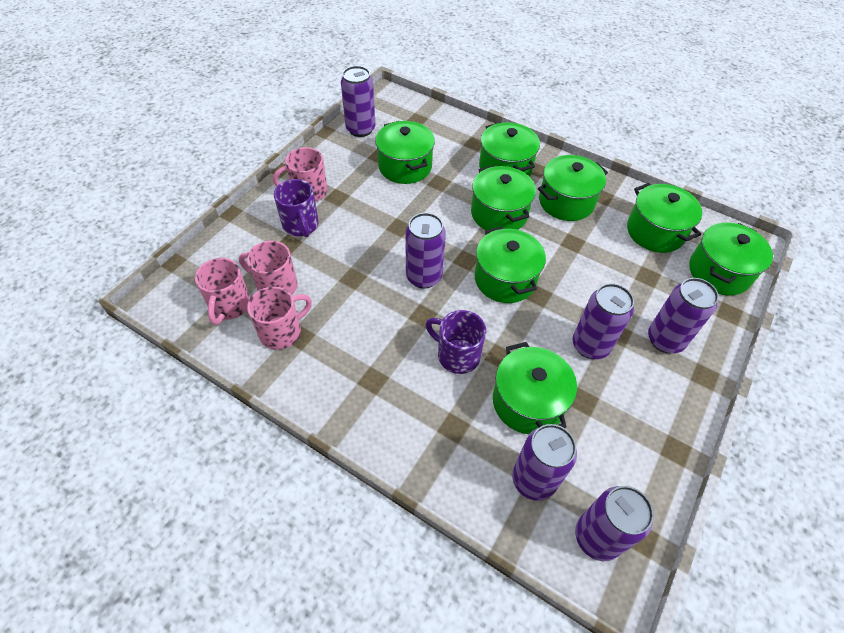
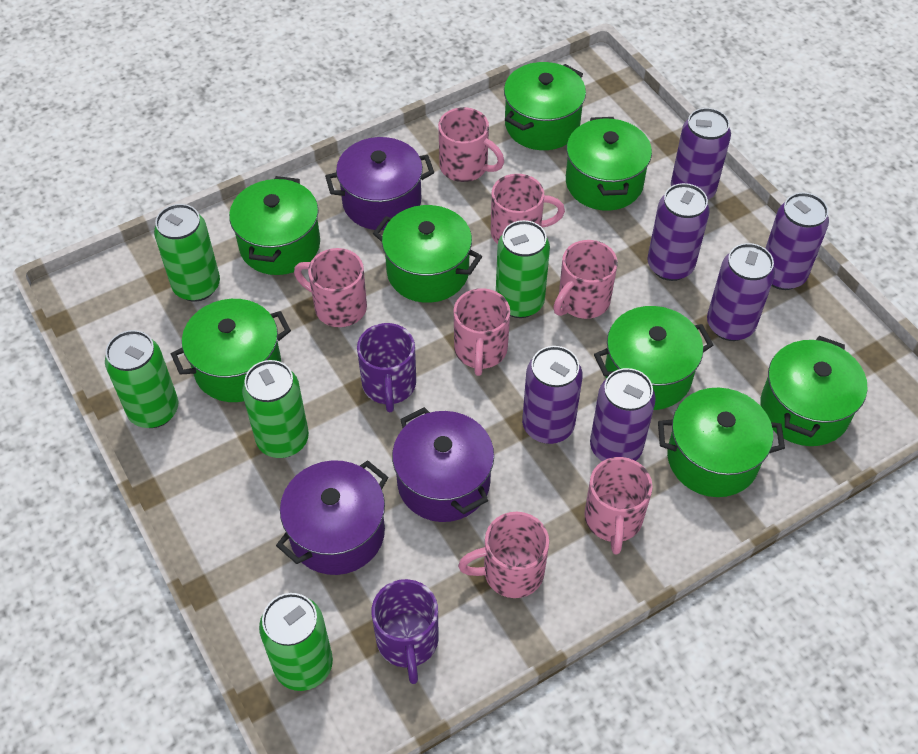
green can: 0 -> 5
pink mug: 4 -> 7
purple pot: 0 -> 3

